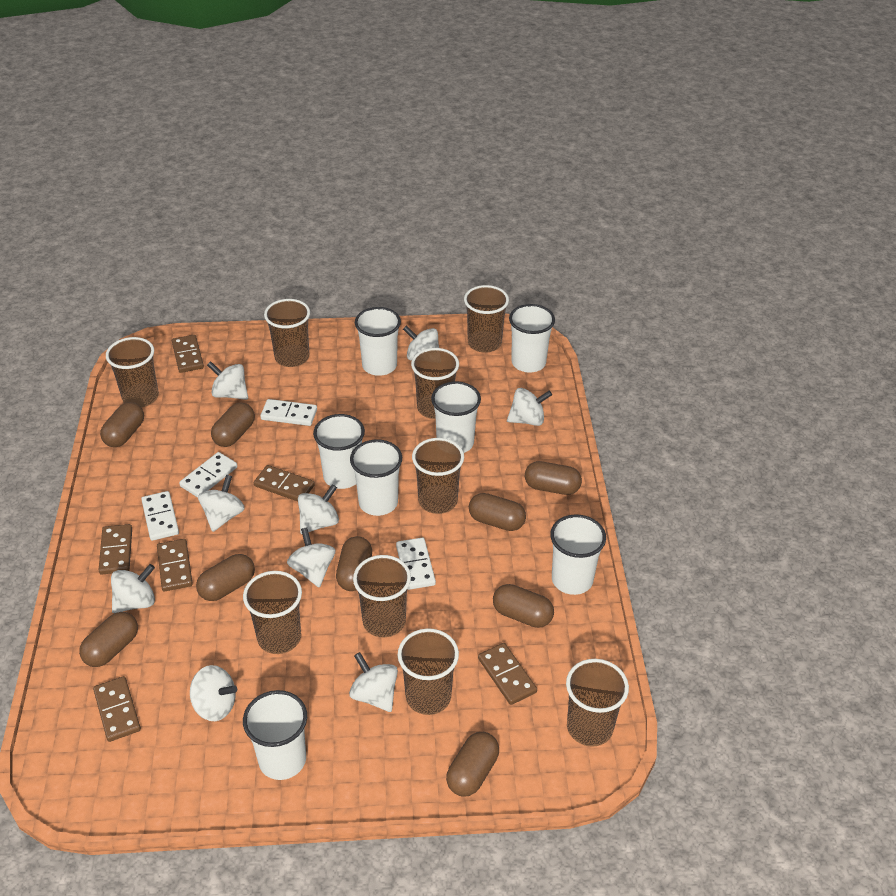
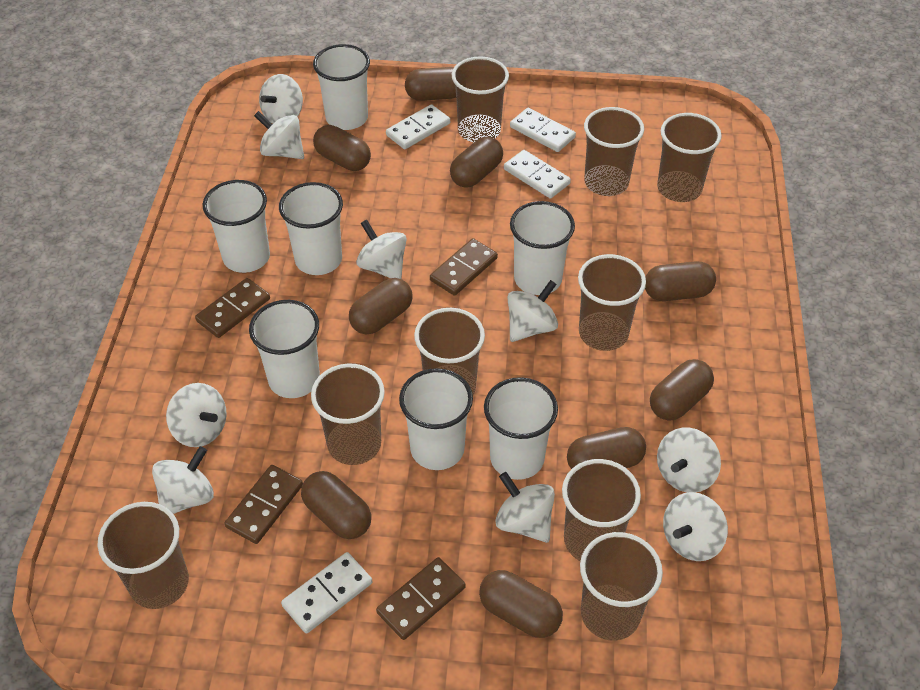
brown domino: 6 -> 4

